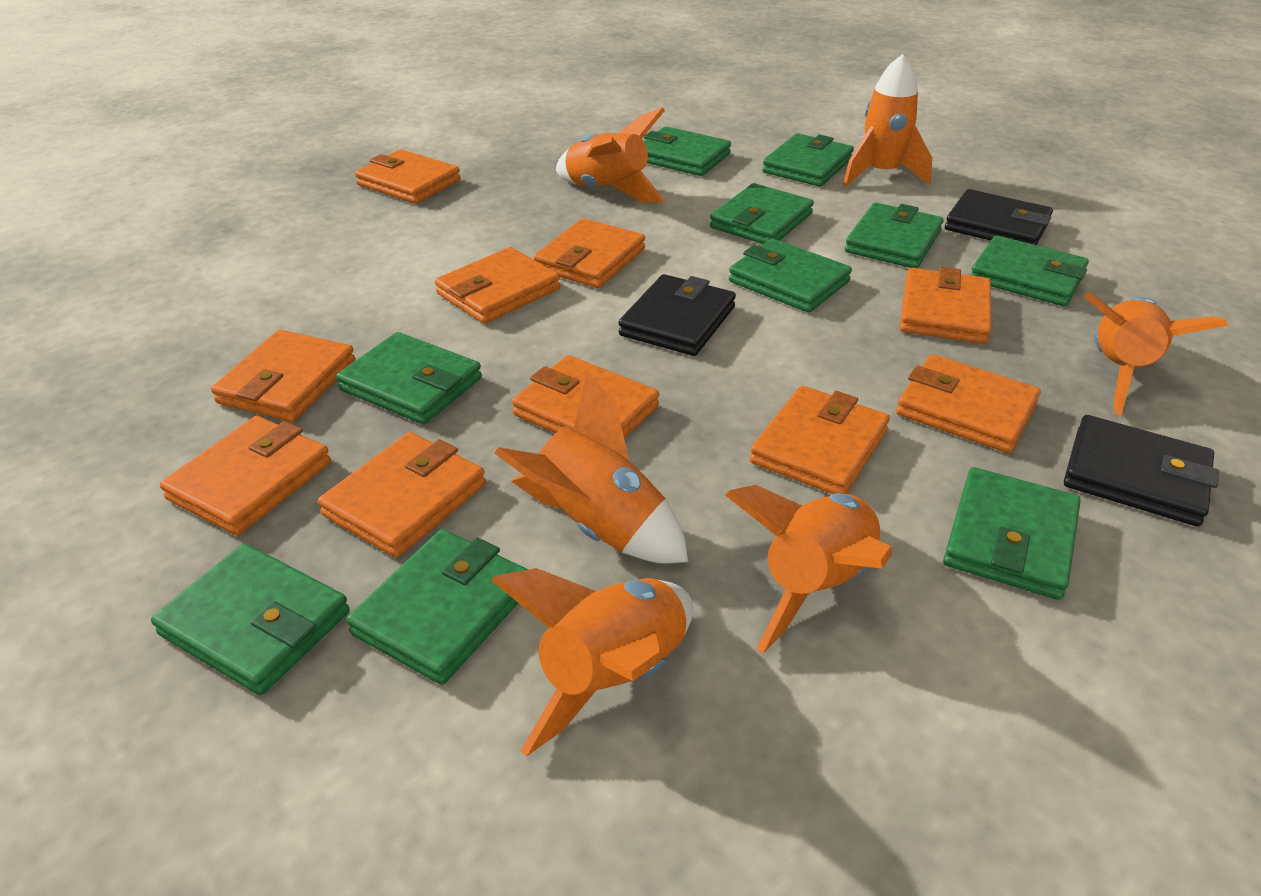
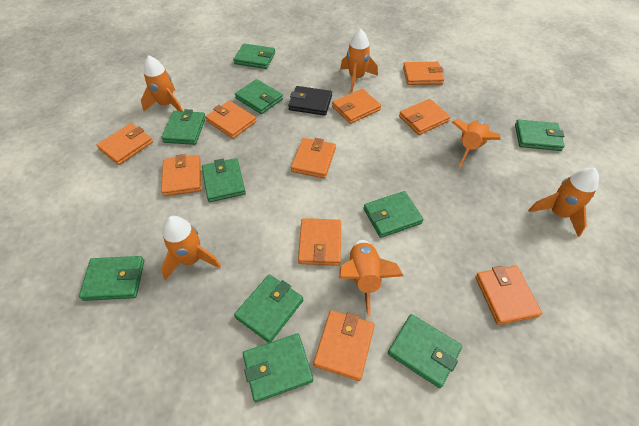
black wallet: 3 -> 1

